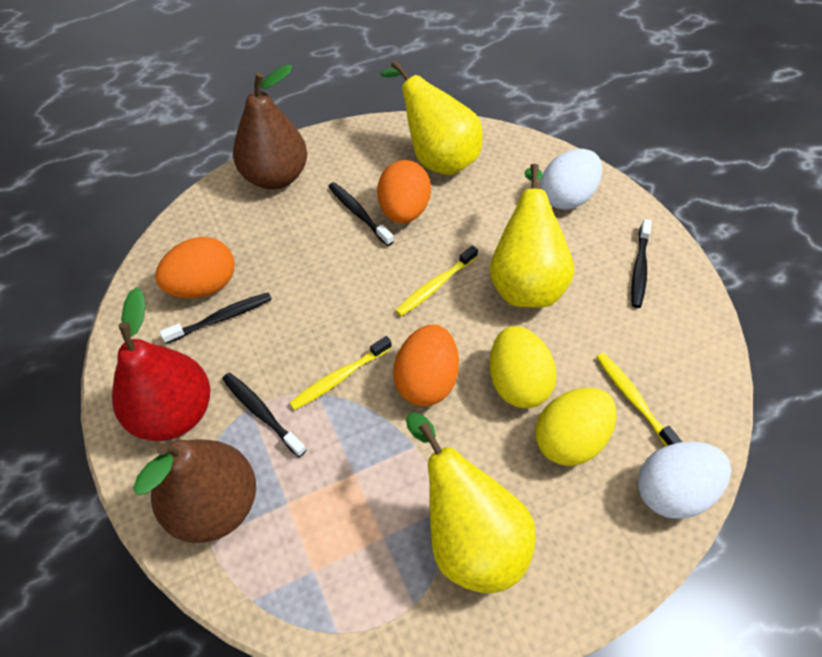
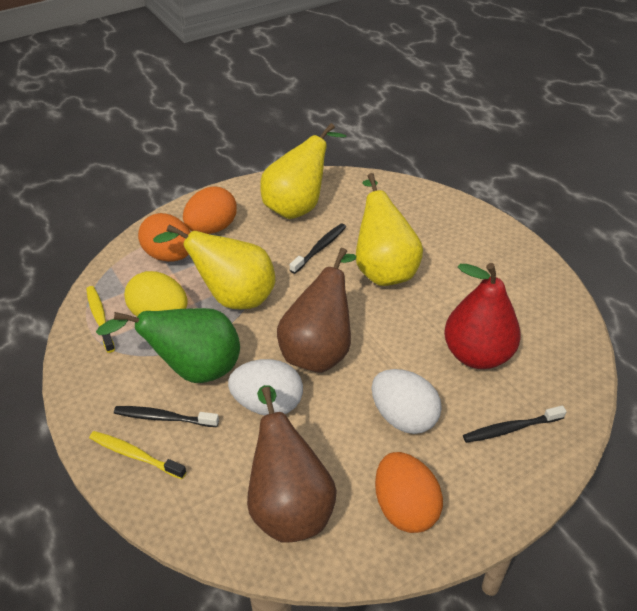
black toothbrush: 4 -> 3
green pear: 0 -> 1
yellow egg: 2 -> 1
yellow toothbrush: 3 -> 2

